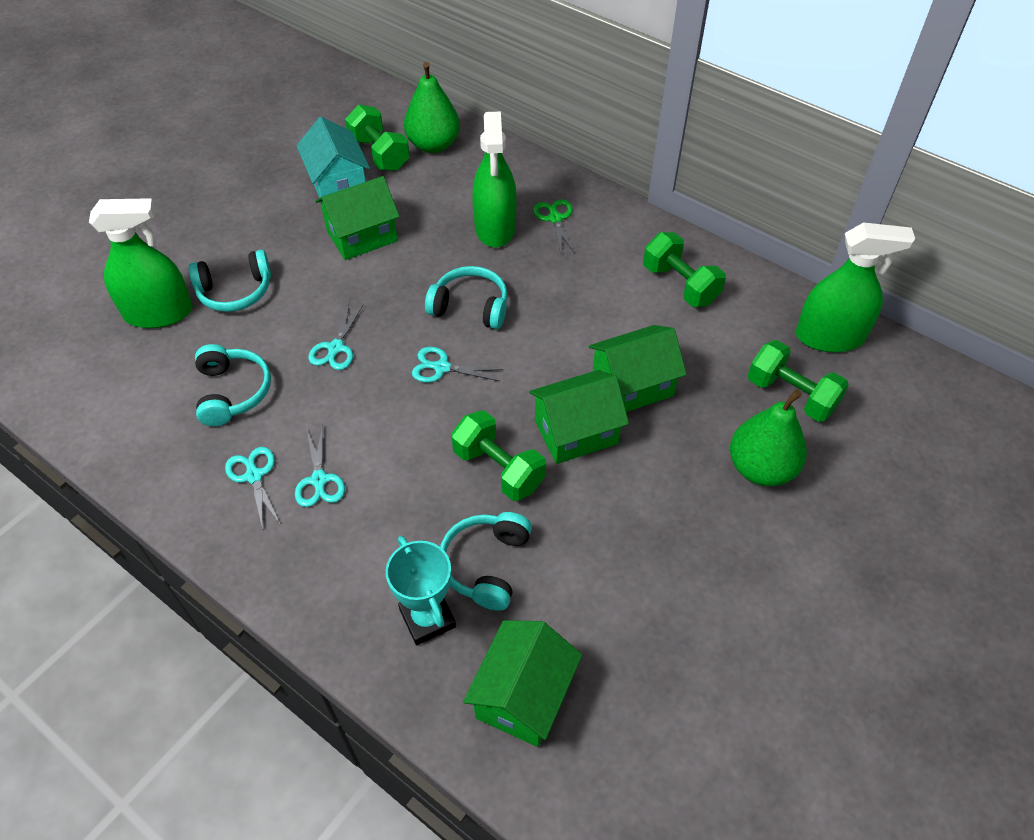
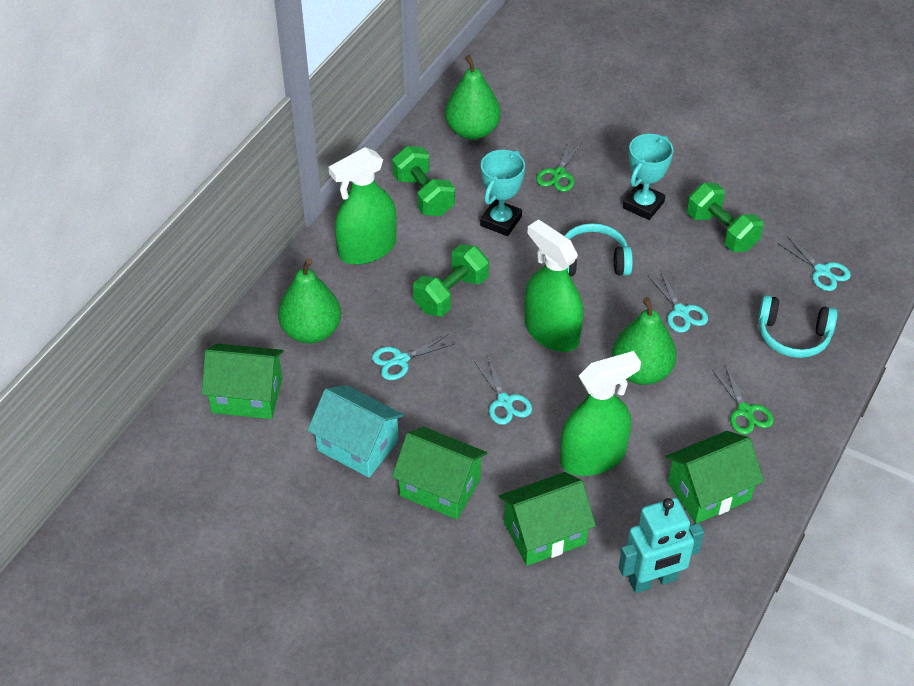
green dumbbell: 4 -> 3
green pear: 2 -> 3
green scissors: 1 -> 2
turquoise headphones: 4 -> 2
turquoise robot: 0 -> 1
turquoise trophy: 1 -> 2

